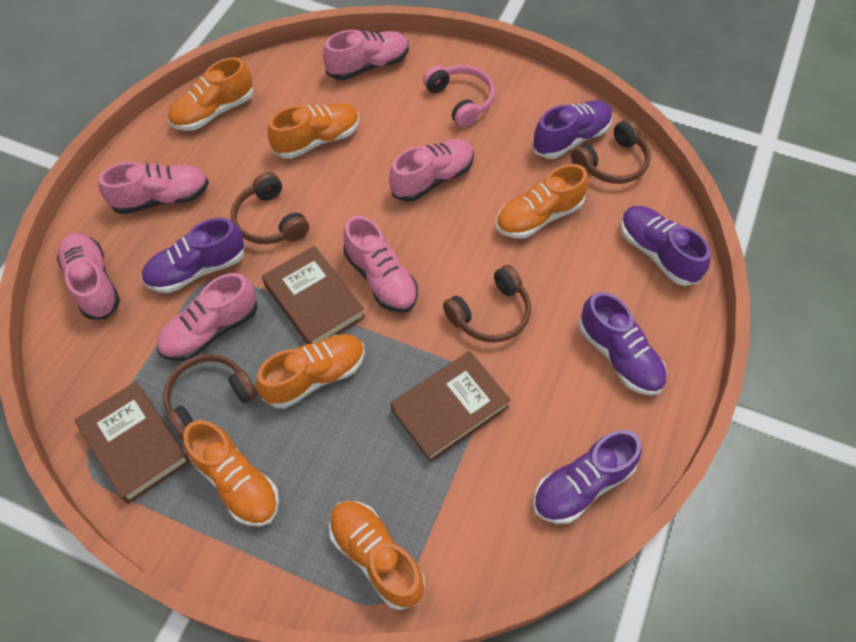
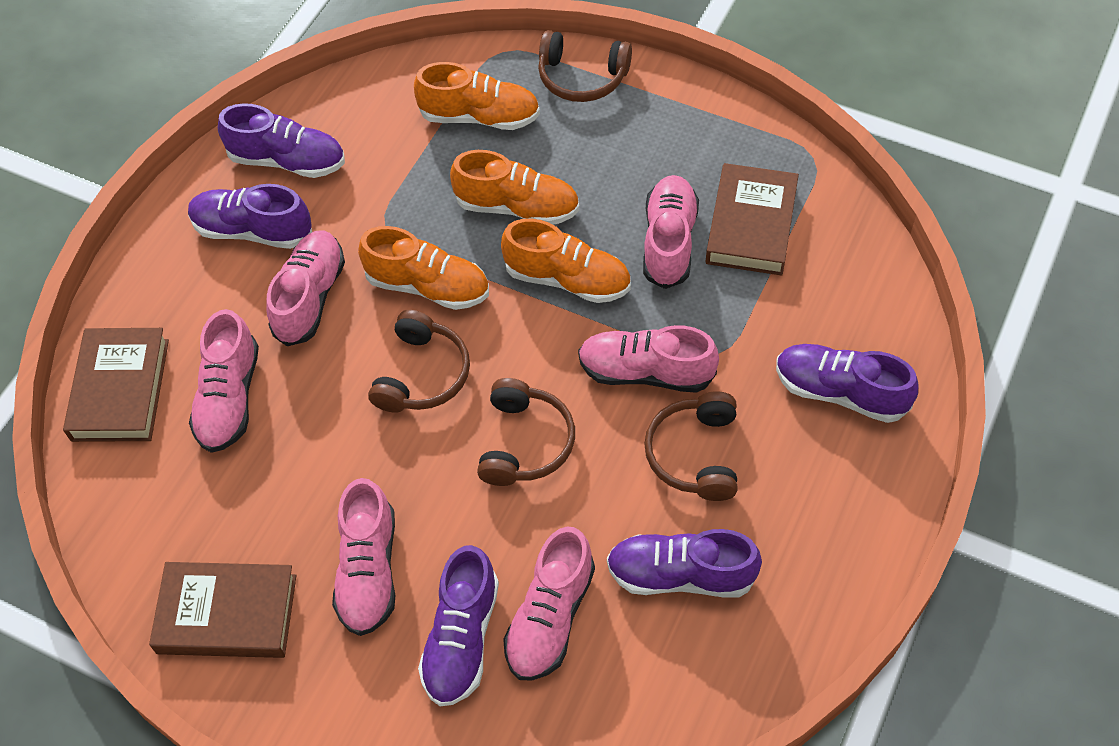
orange shoe: 6 -> 4
pink headphones: 1 -> 0

